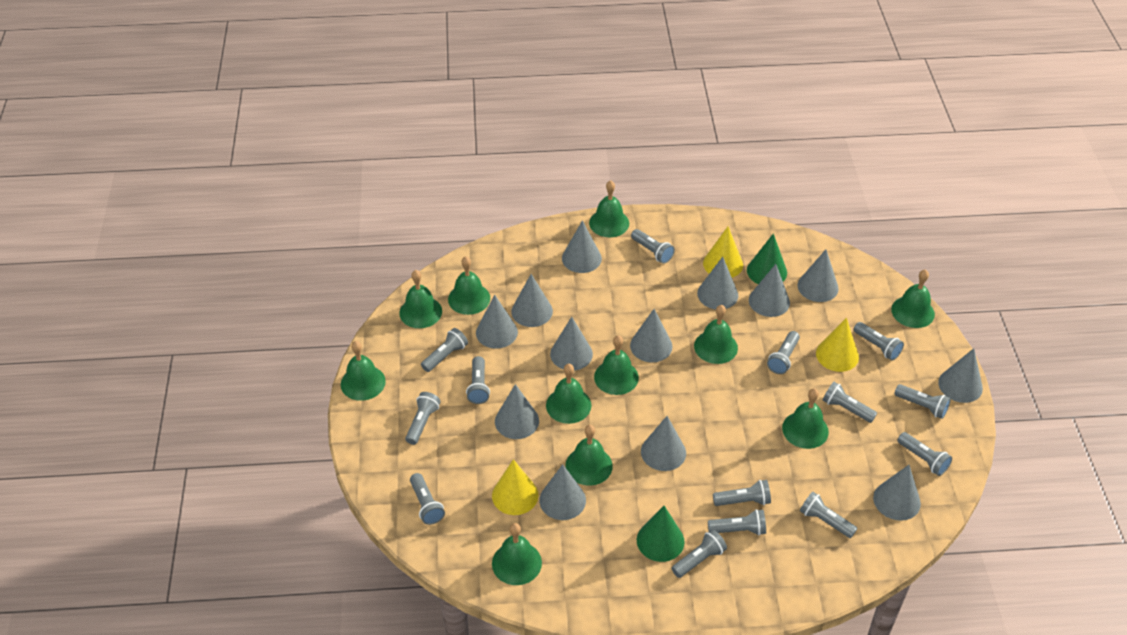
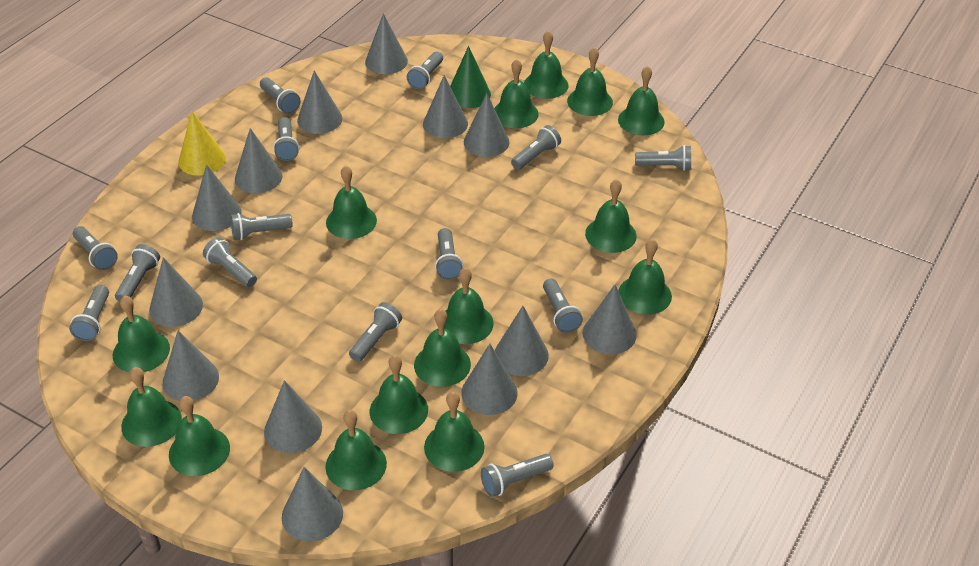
green bell: 11 -> 15
green cone: 2 -> 1
yellow cone: 3 -> 1

